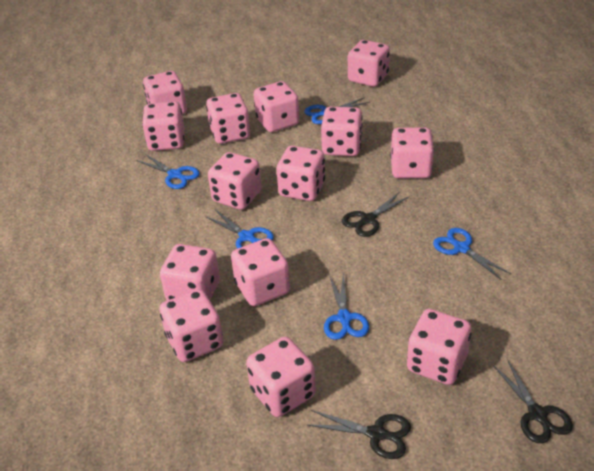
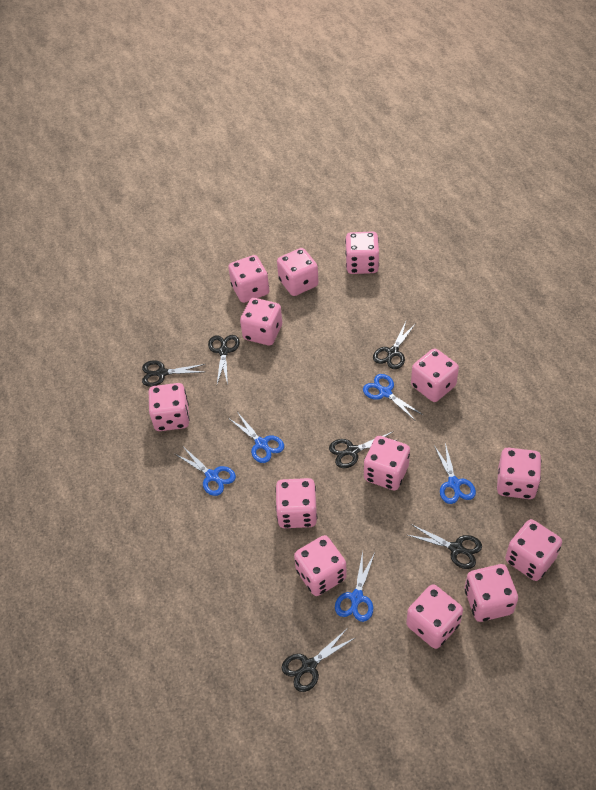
black scissors: 3 -> 6
pink dice: 14 -> 13

